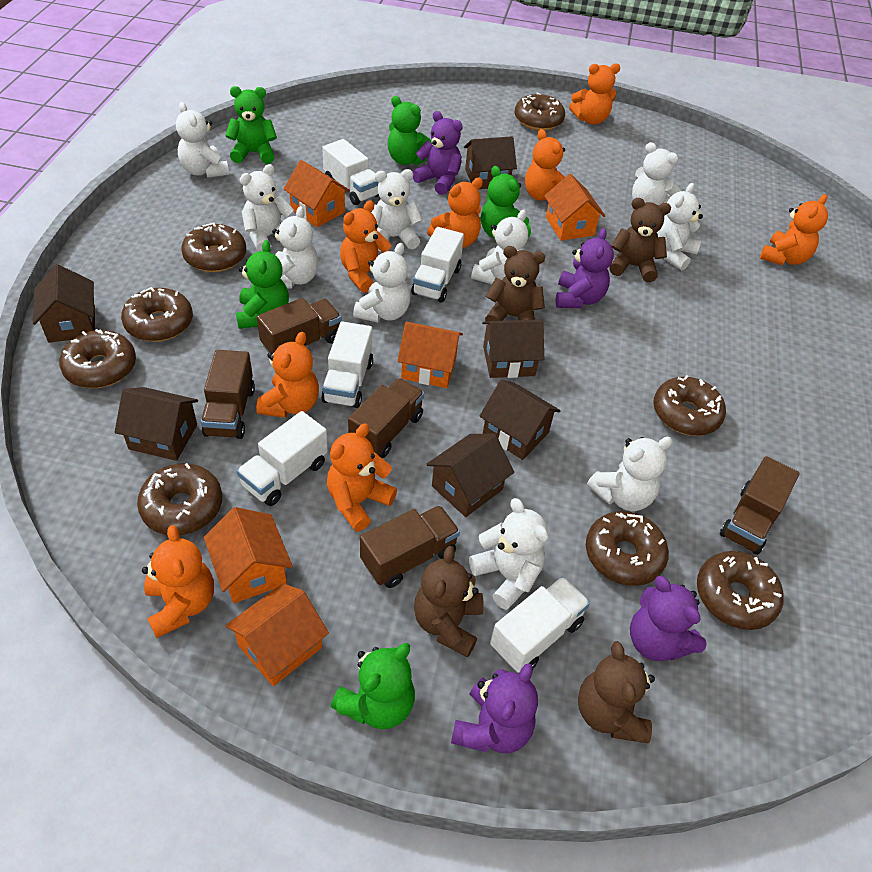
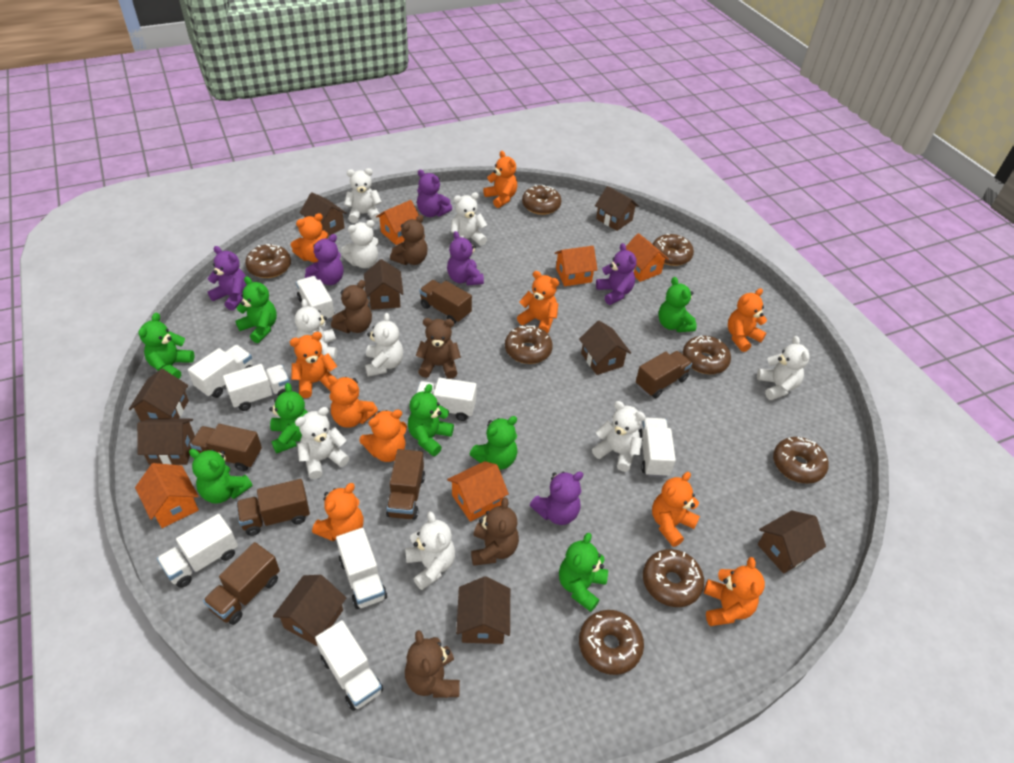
brown house: 6 -> 9
brown teddy bear: 4 -> 5
brown truck: 5 -> 6
green teddy bear: 5 -> 8
orange teddy bear: 8 -> 10
purple teddy bear: 4 -> 6
white teddy bear: 10 -> 9
white truck: 5 -> 8

